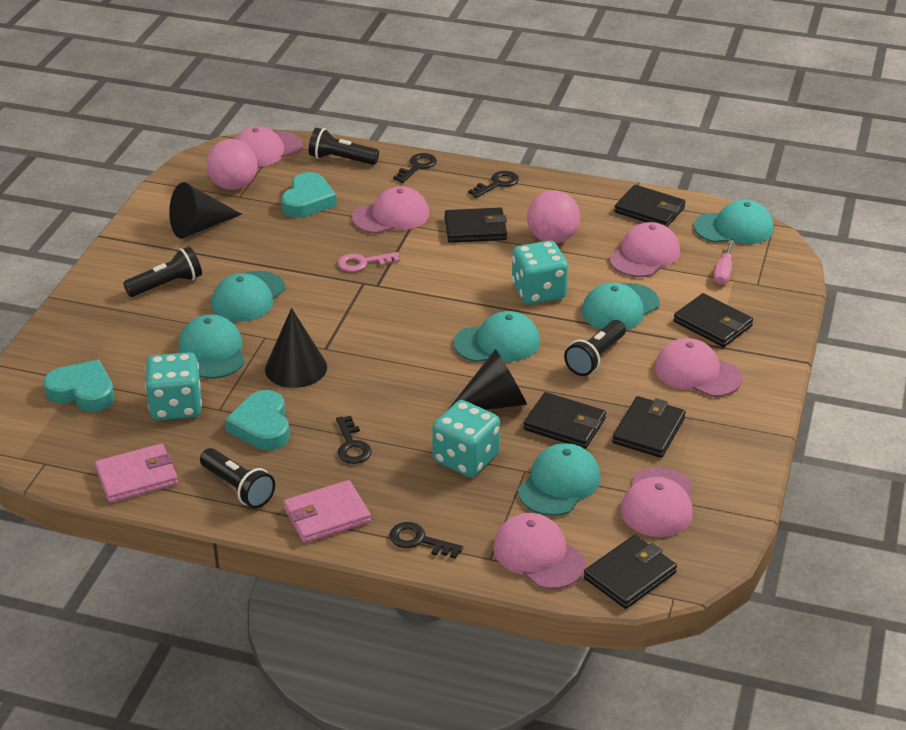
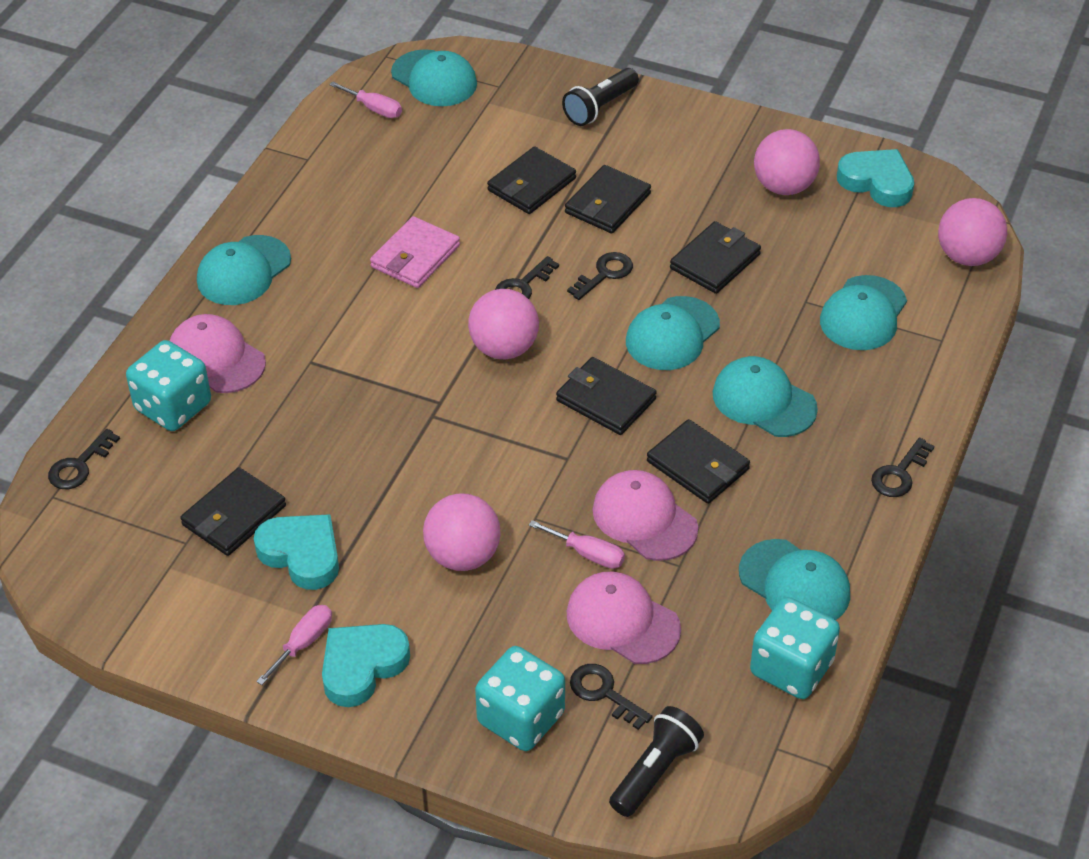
black cone: 3 -> 0
black flashlight: 4 -> 2
black key: 4 -> 5
pink ball: 2 -> 4
pink cap: 6 -> 3
pink key: 1 -> 0
pink screwdriver: 1 -> 3
pink wallet: 2 -> 1

